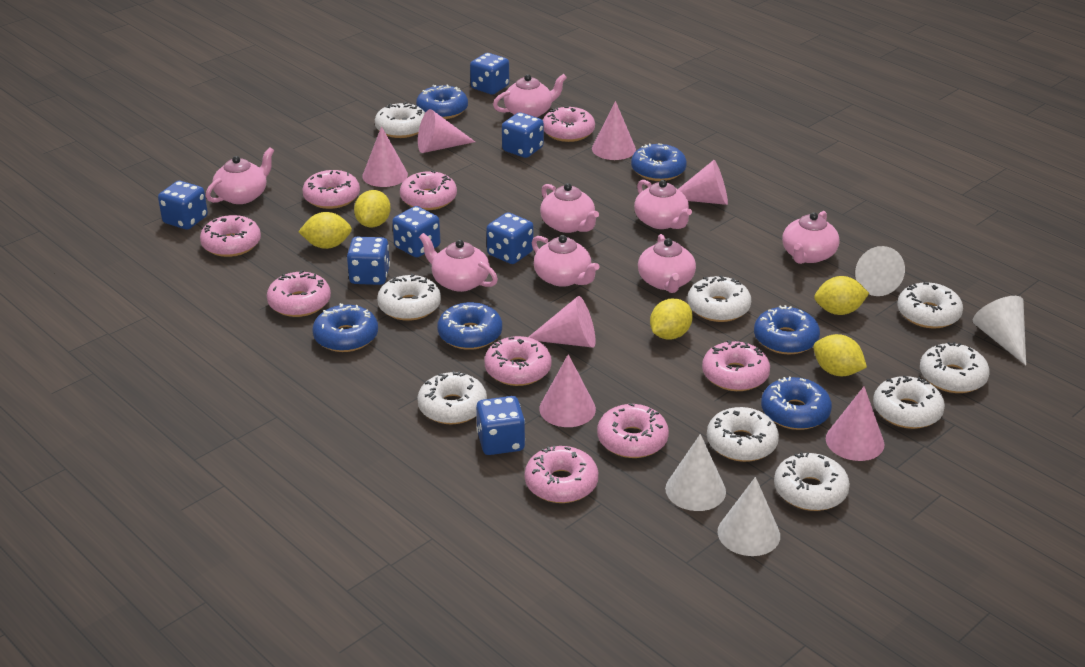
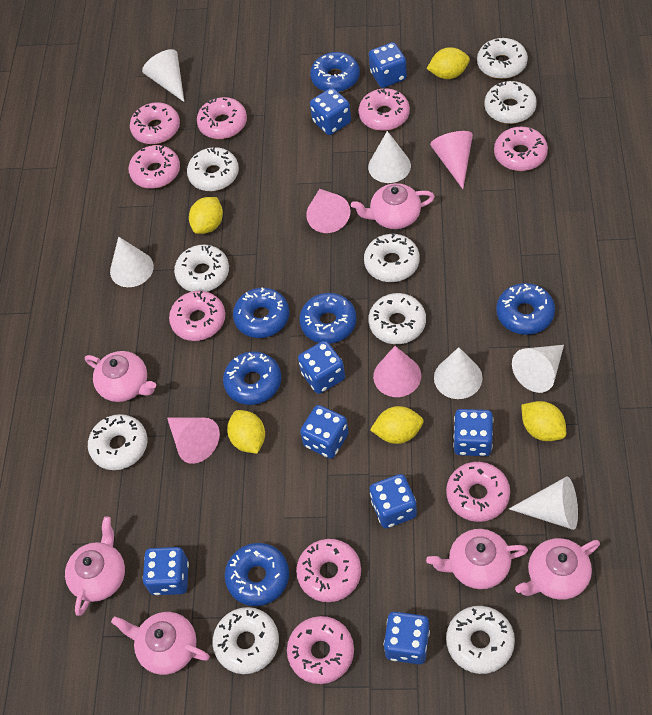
blue dice: 7 -> 8
pink cone: 7 -> 4
pink teapot: 8 -> 6
white cone: 4 -> 6

